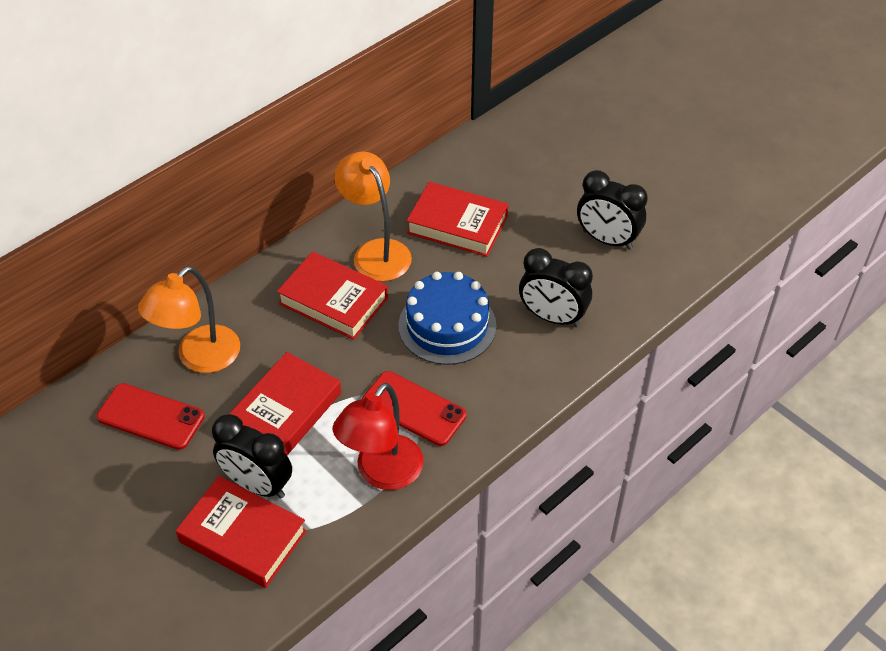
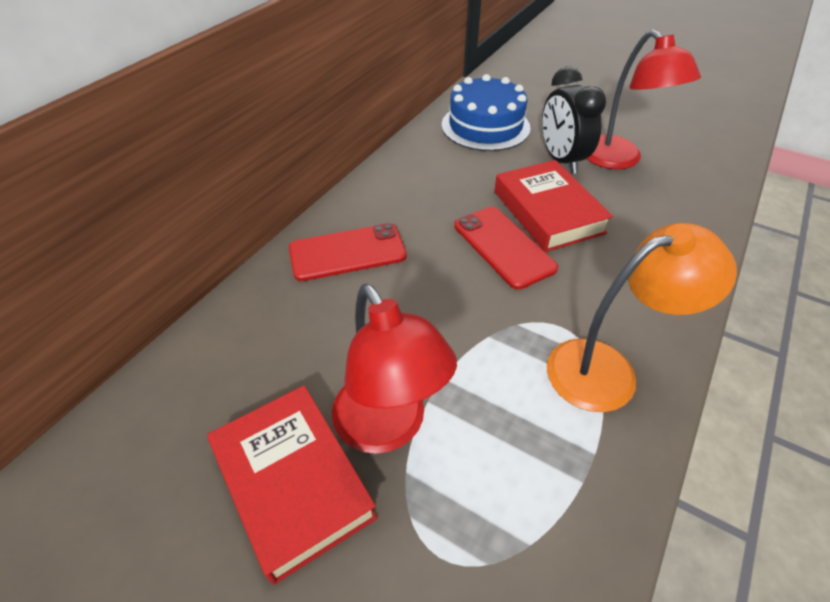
black clock: 3 -> 1
orange lamp: 2 -> 1
red book: 4 -> 2
red lamp: 1 -> 2

